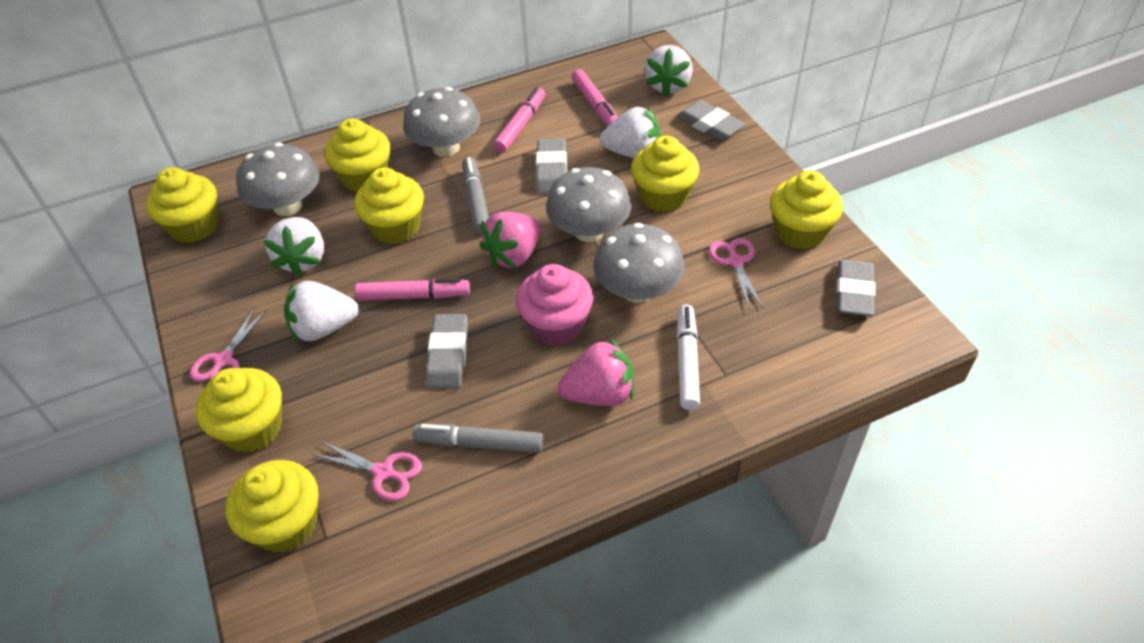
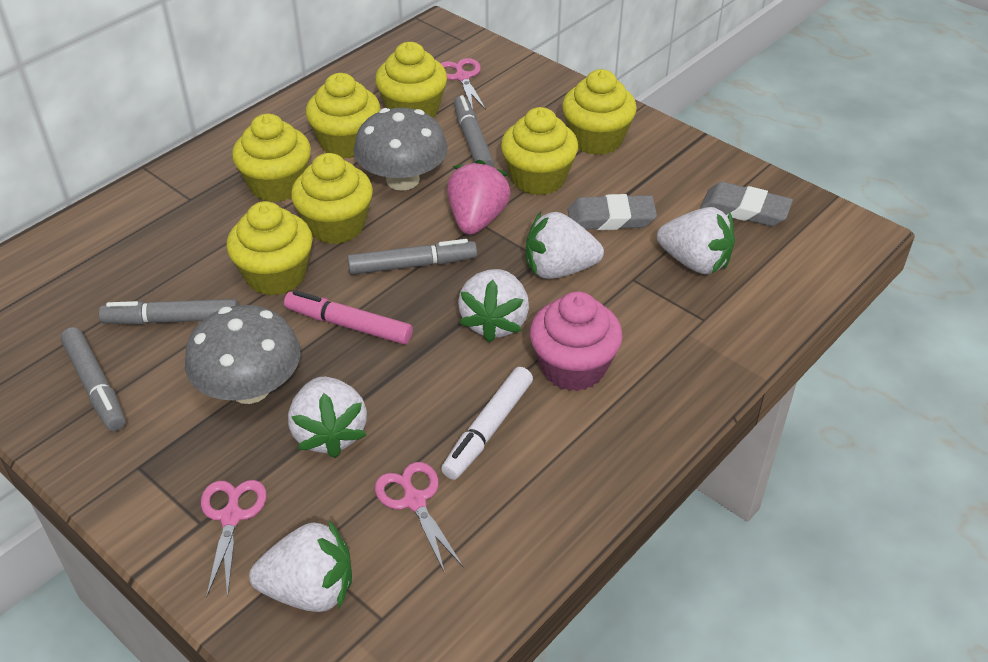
grey eraser: 4 -> 2
grey marker: 2 -> 4
grey mushroom: 4 -> 2
pink marker: 3 -> 1
pink strawberry: 2 -> 1
white strawberry: 4 -> 5

